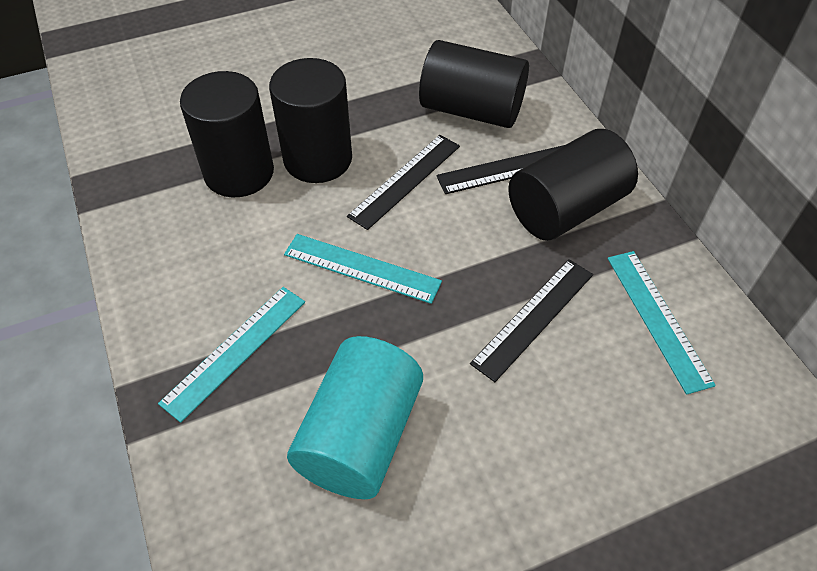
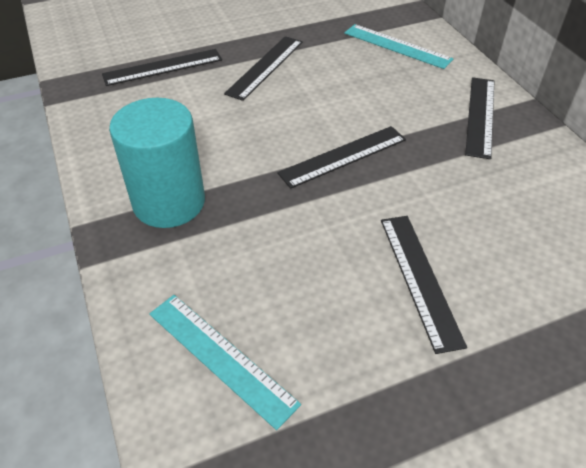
black cylinder: 4 -> 0
black ruler: 3 -> 5
turquoise ruler: 3 -> 2

